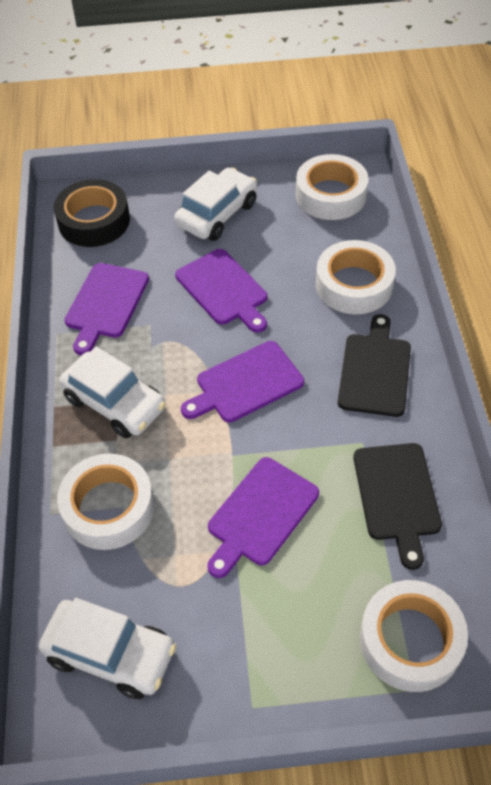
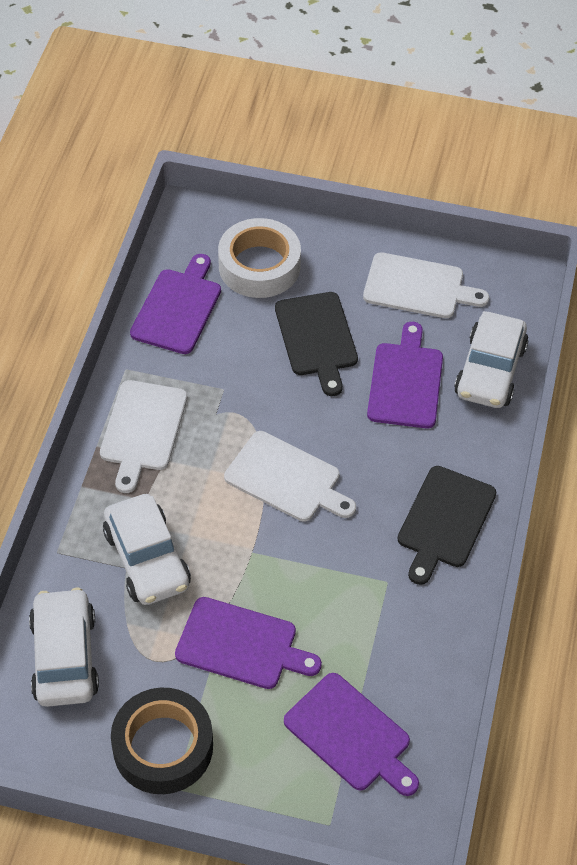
white cutting board: 0 -> 3
white tape: 4 -> 1

